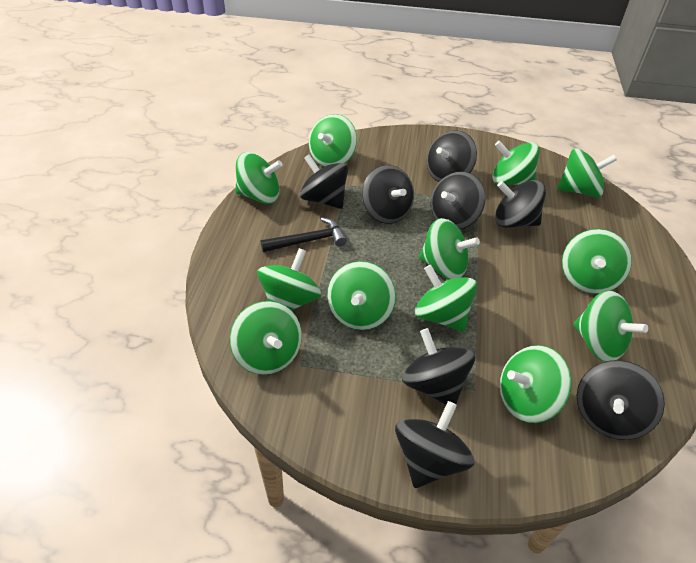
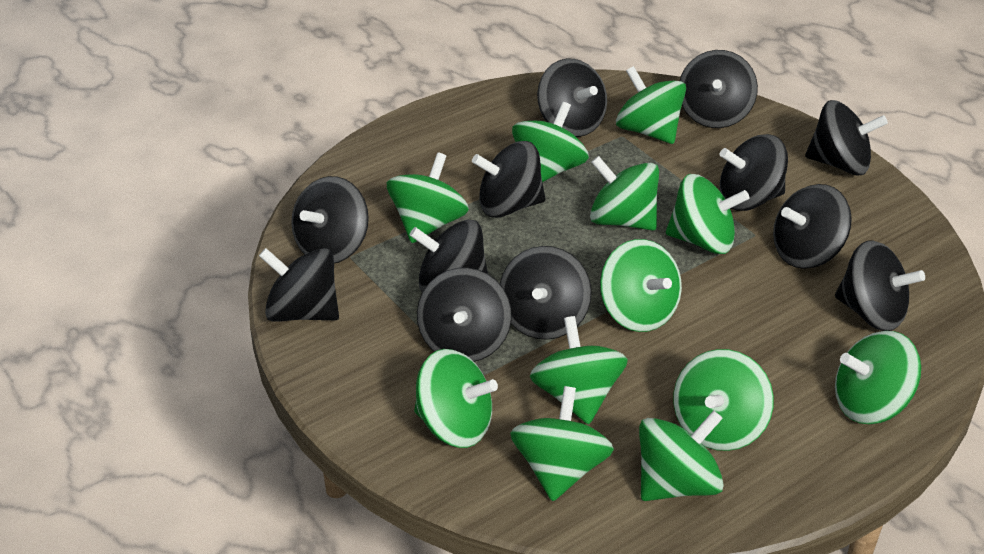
black hammer: 1 -> 0
black spinning top: 8 -> 12

